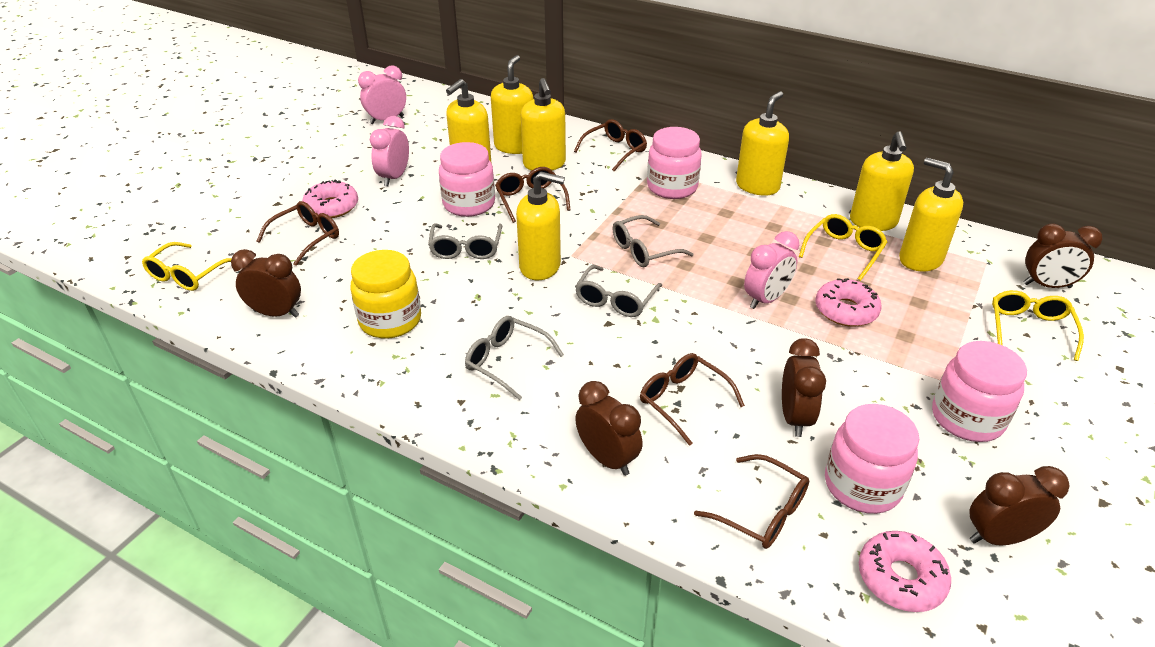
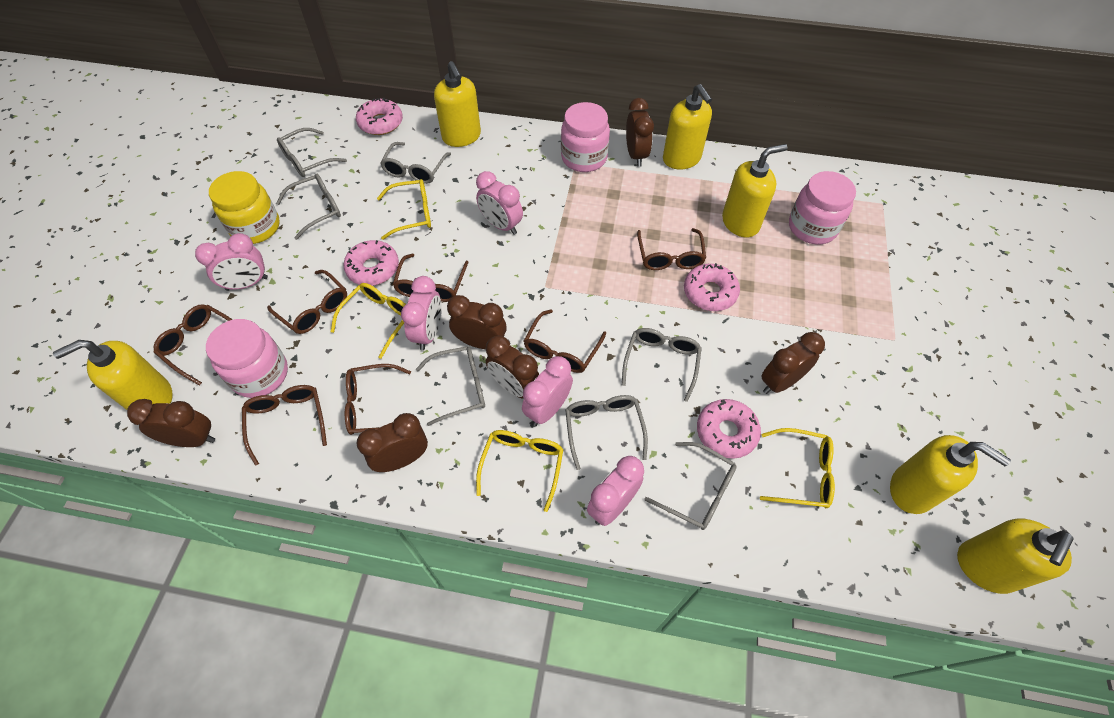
brown clock: 5 -> 6
brown glasses: 5 -> 7
grey glasses: 4 -> 7
pink clock: 3 -> 5
pink donut: 3 -> 4
pink jar: 4 -> 3
yellow glasses: 3 -> 4
yellow soap dispenser: 7 -> 6

